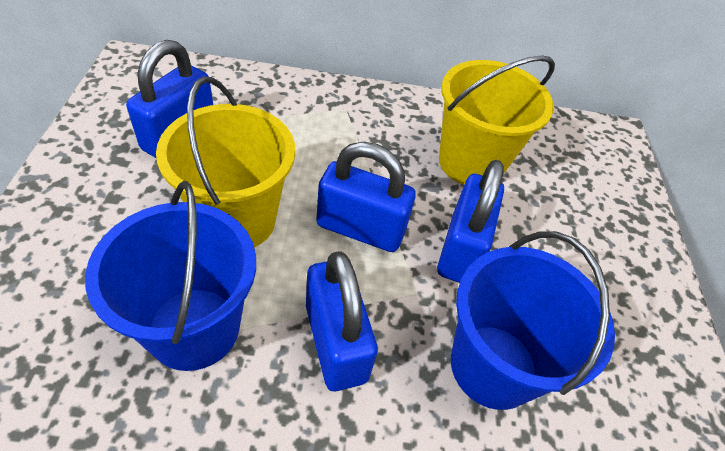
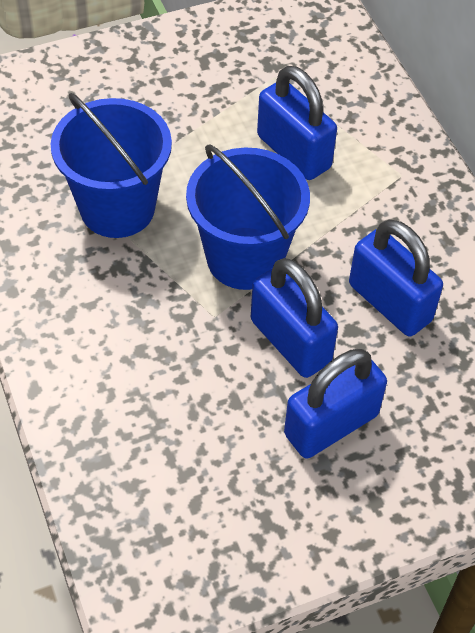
yellow bucket: 2 -> 0

